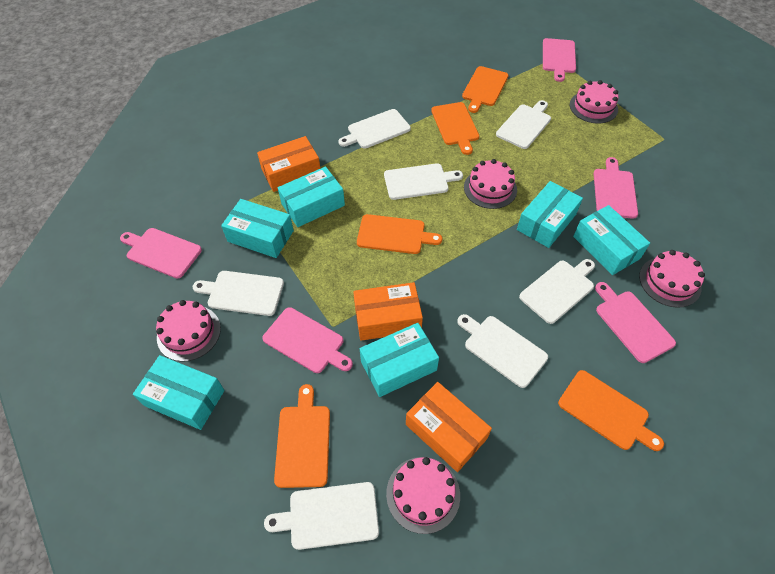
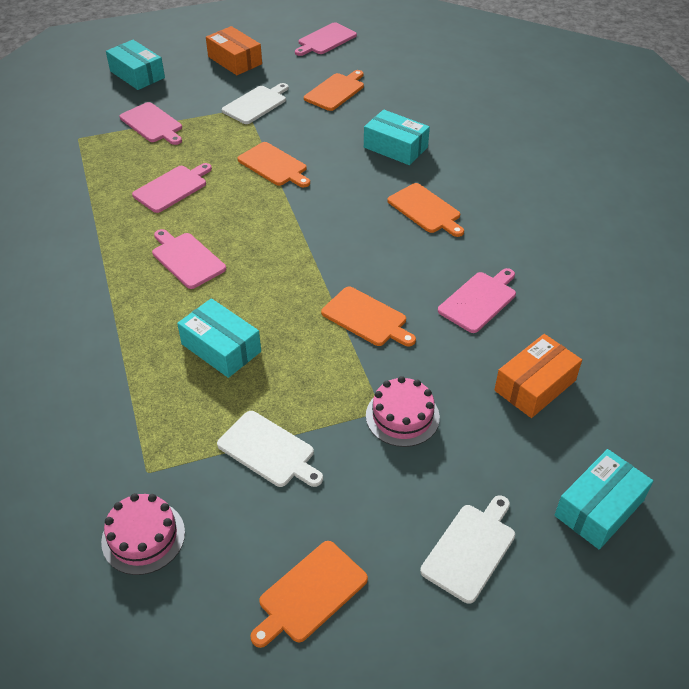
orange box: 3 -> 2
pink cake: 5 -> 2
turquoise box: 6 -> 4
white cutting board: 7 -> 3

